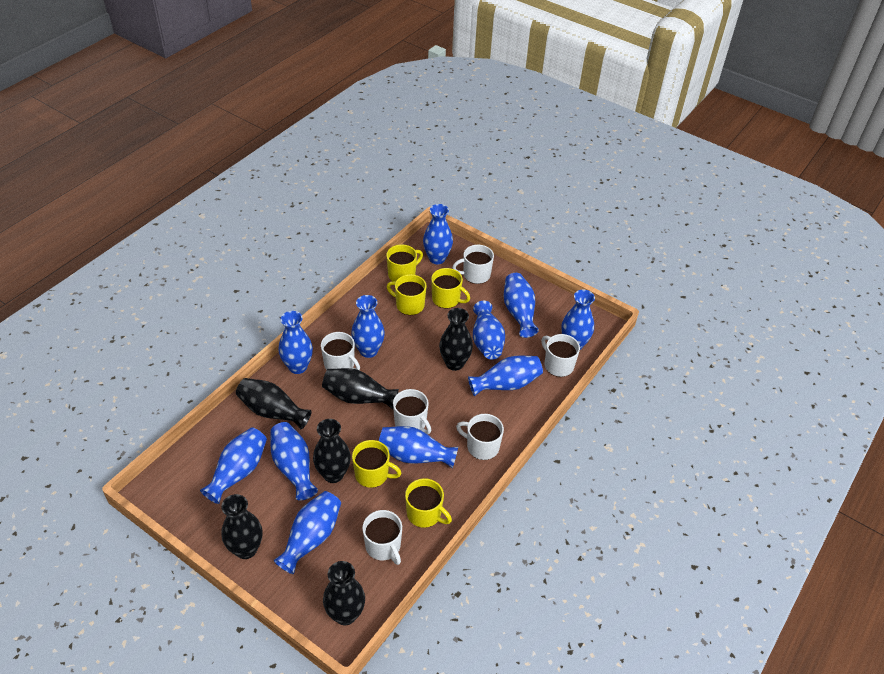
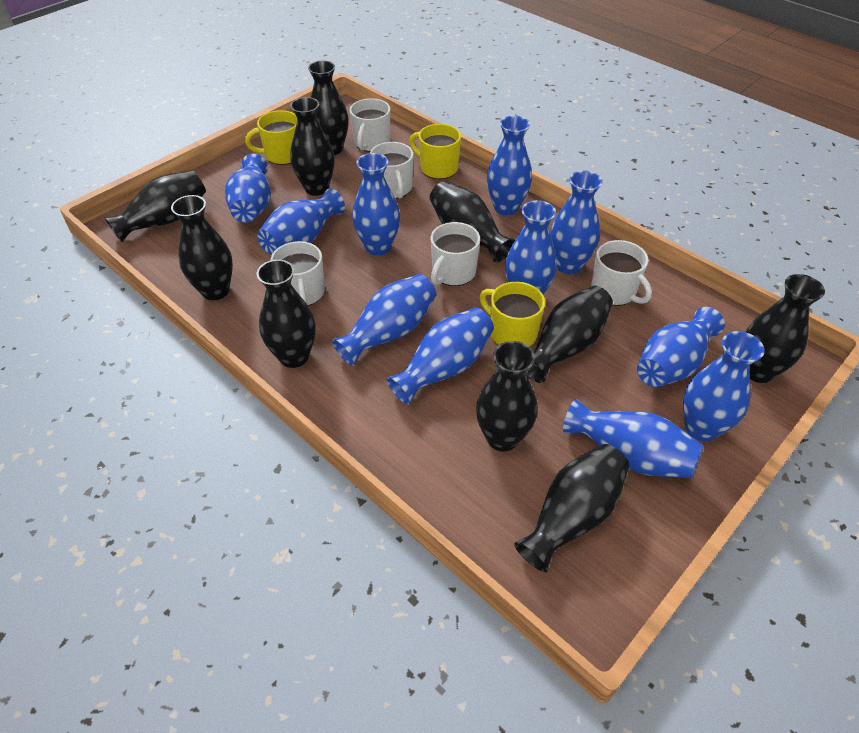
black vase: 6 -> 10
white mug: 6 -> 5
yellow mug: 5 -> 3

